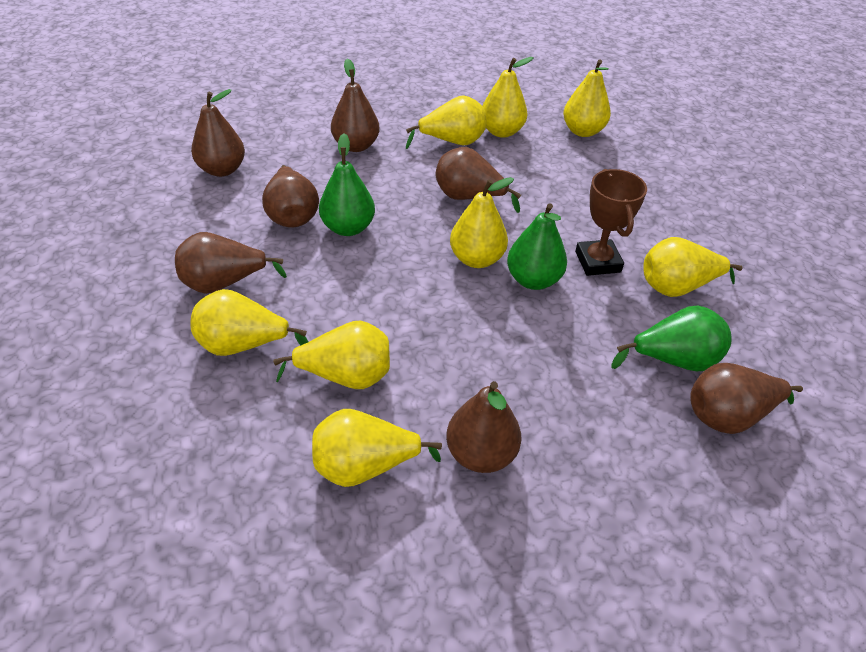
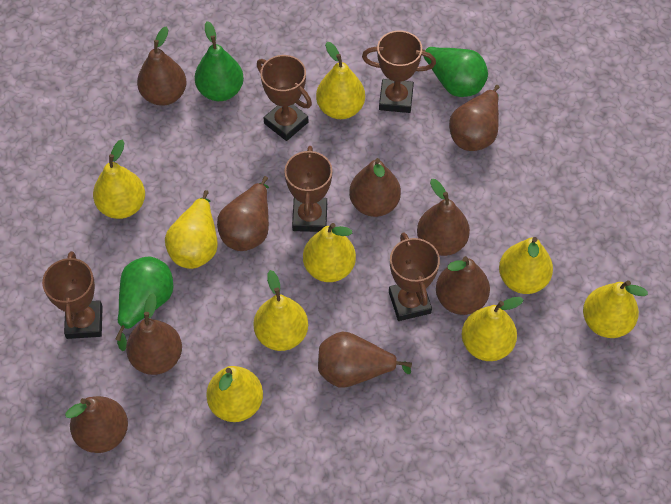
brown pear: 7 -> 9
brown trophy: 1 -> 5
yellow pear: 8 -> 9

